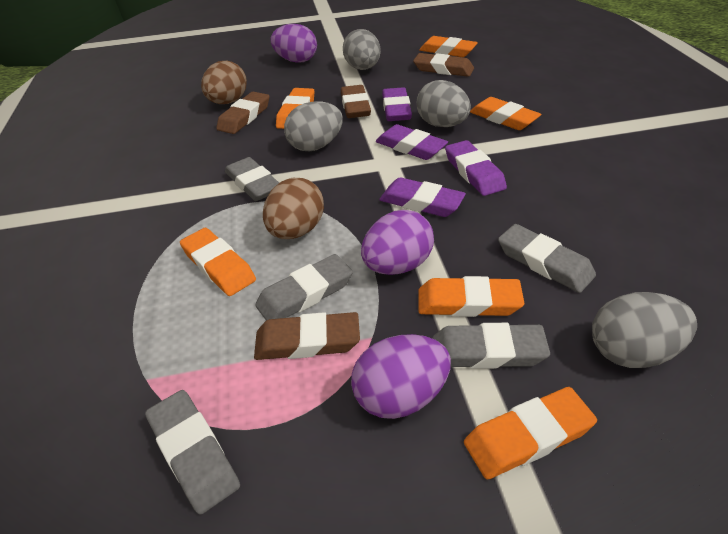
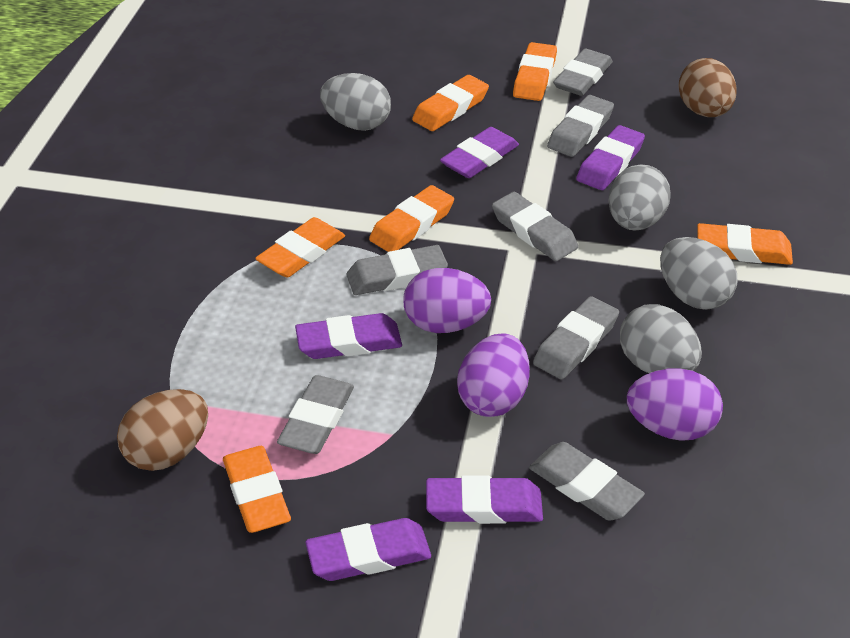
brown eraser: 4 -> 0
grey eraser: 5 -> 7
purple eraser: 4 -> 5

